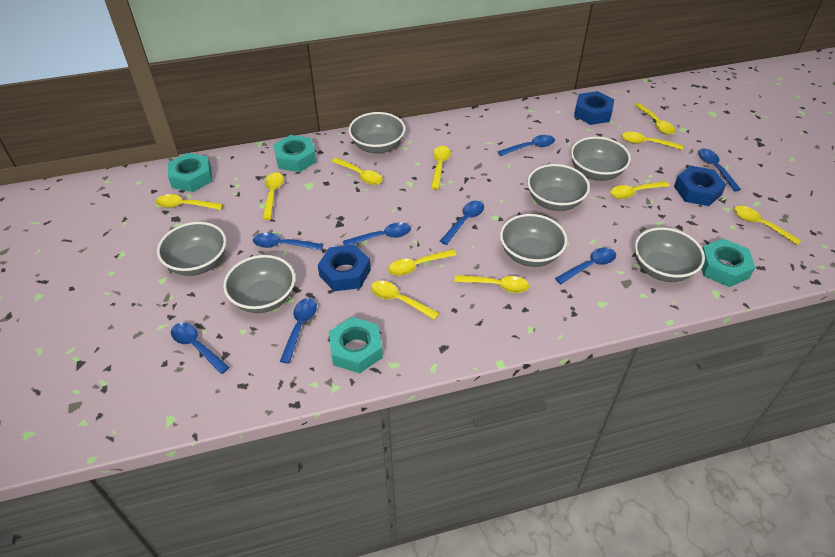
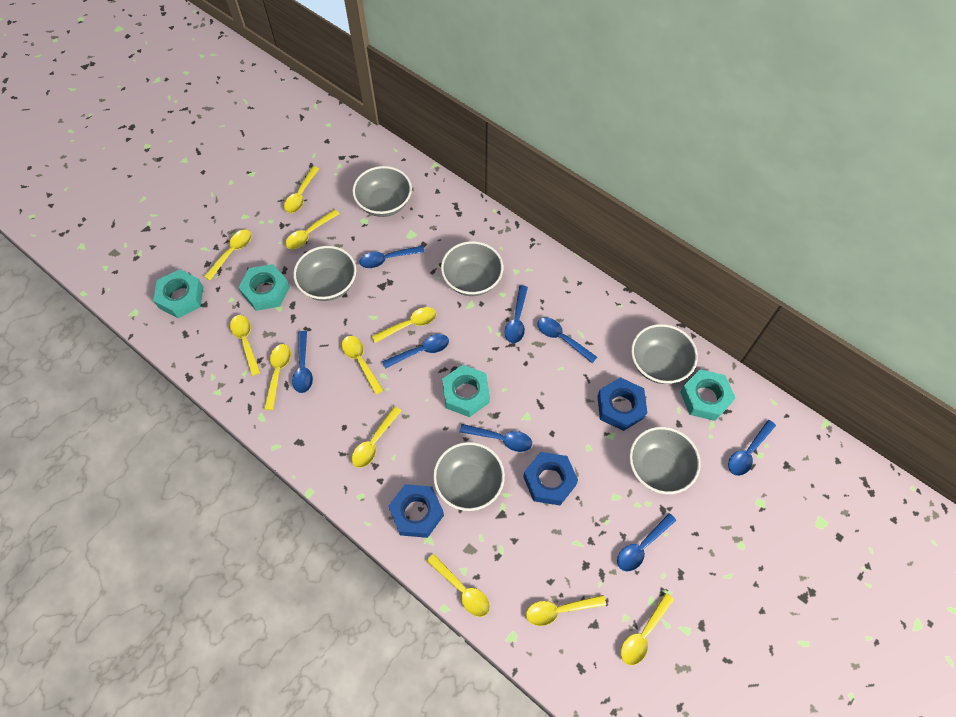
grey bowl: 7 -> 6

